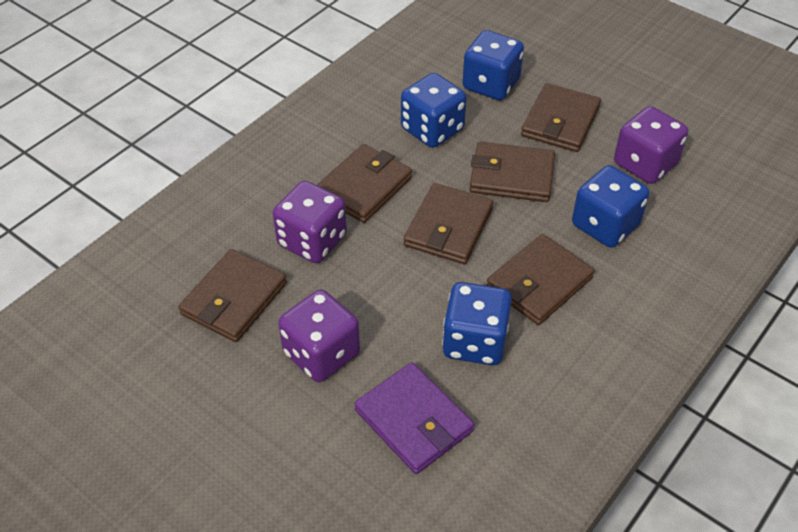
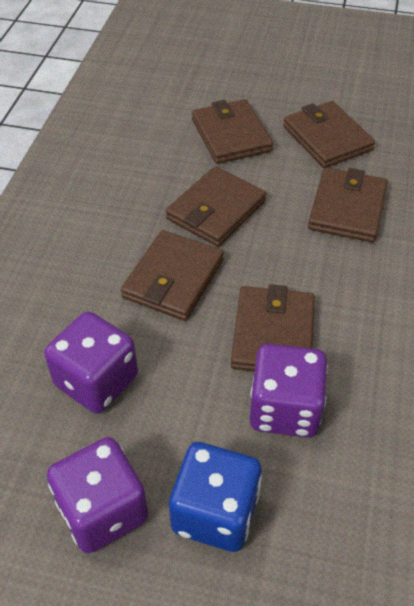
blue dice: 4 -> 1
purple wallet: 1 -> 0

